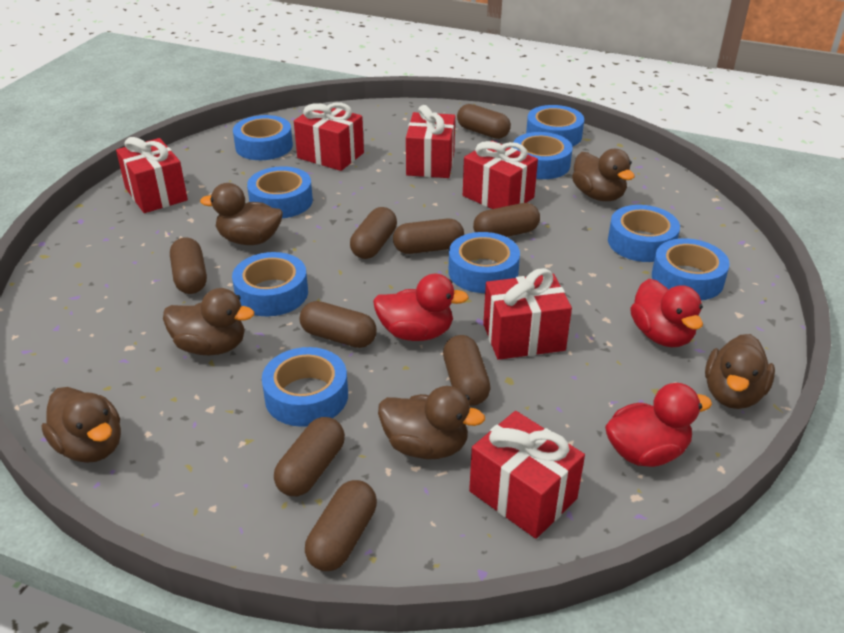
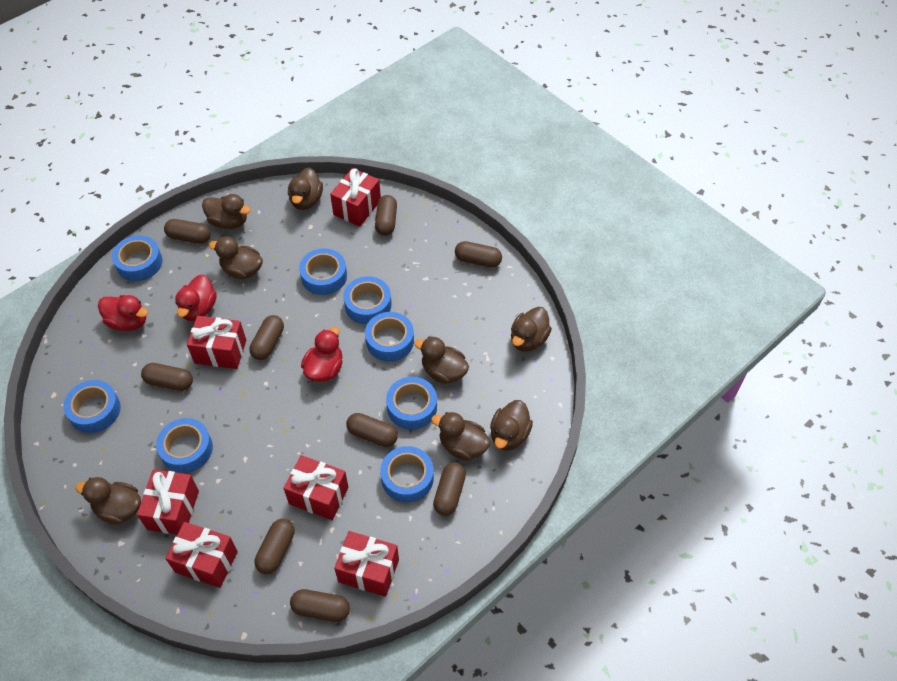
blue tape: 9 -> 8
brown duck: 6 -> 8

